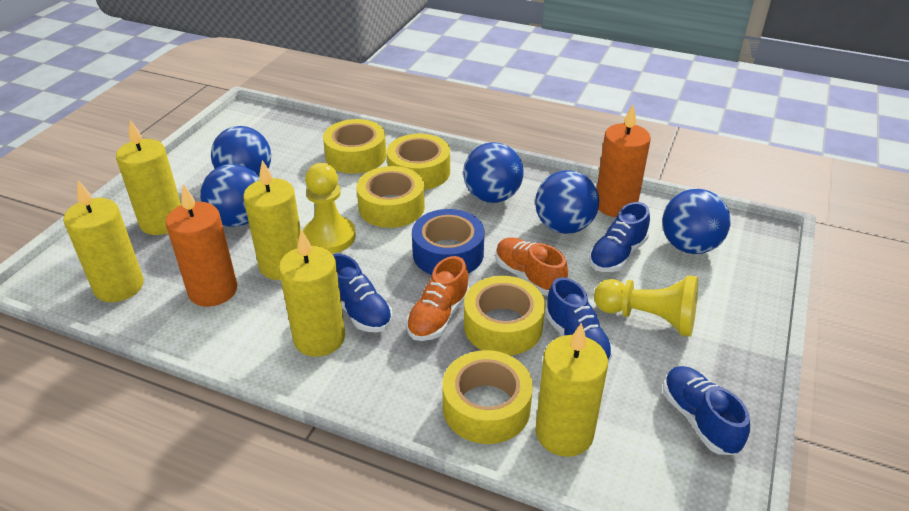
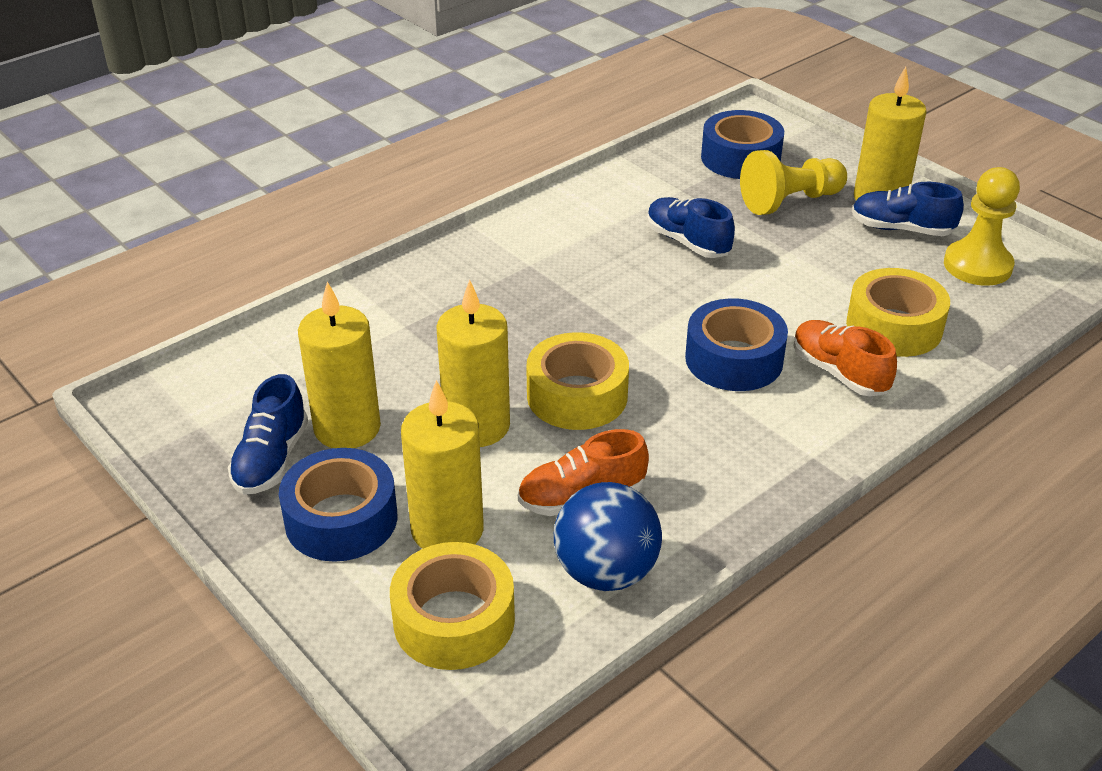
blue ball: 5 -> 1
blue shoe: 4 -> 3
blue tape: 1 -> 3
orange candle: 2 -> 0
yellow candle: 5 -> 4
yellow tape: 5 -> 3

